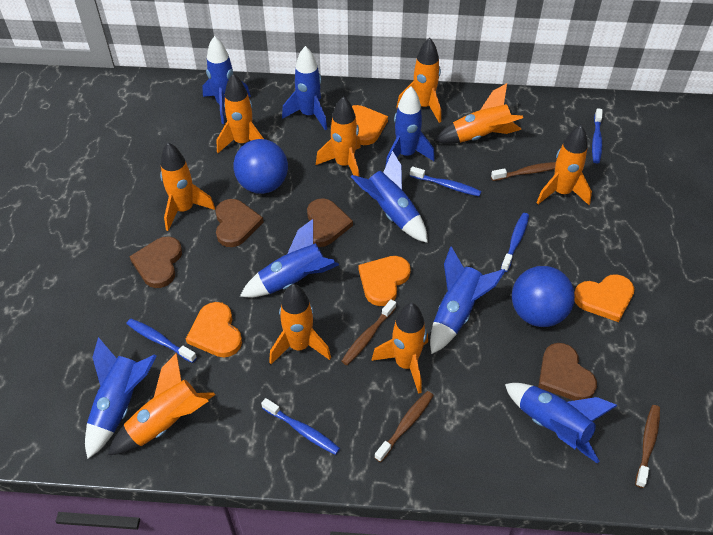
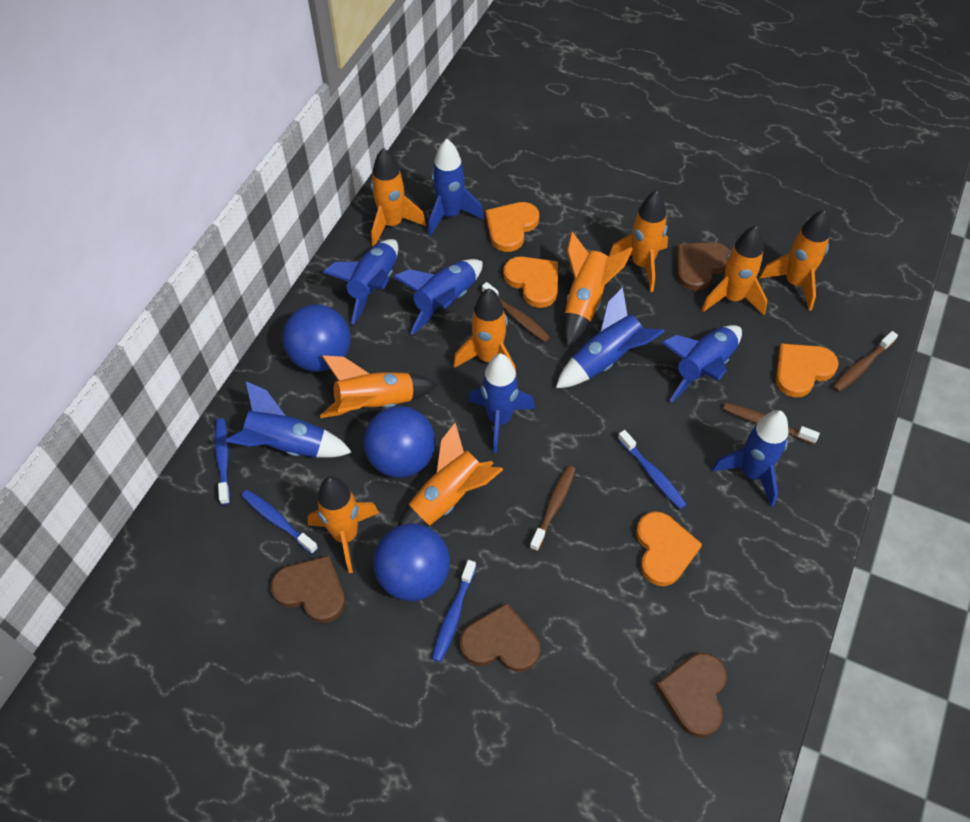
blue ball: 2 -> 3
blue toothbrush: 5 -> 4

